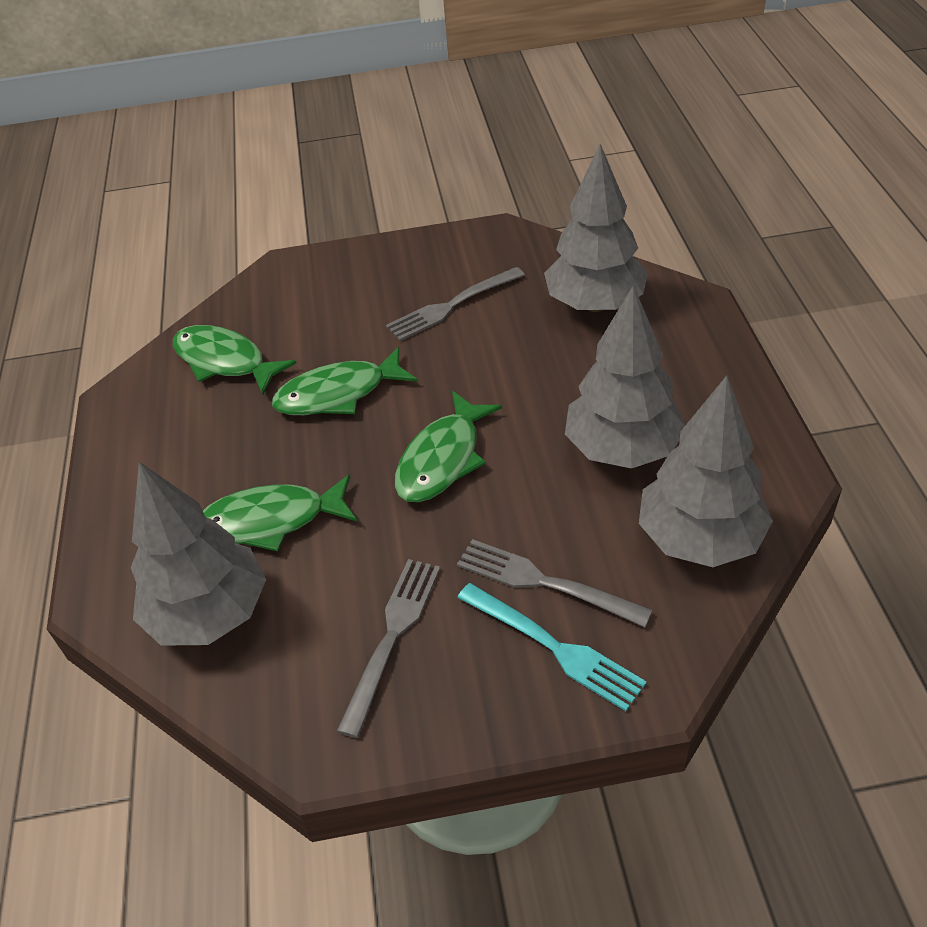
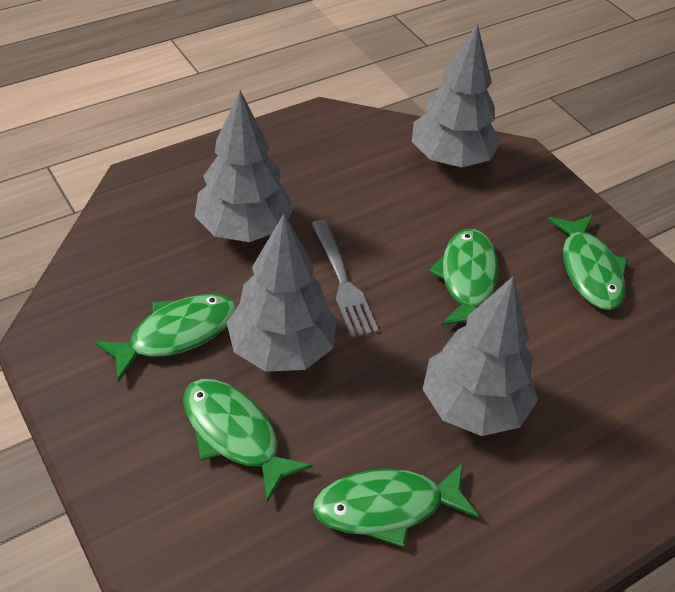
green fish: 4 -> 5
grey fork: 3 -> 1
turquoise fork: 1 -> 0

